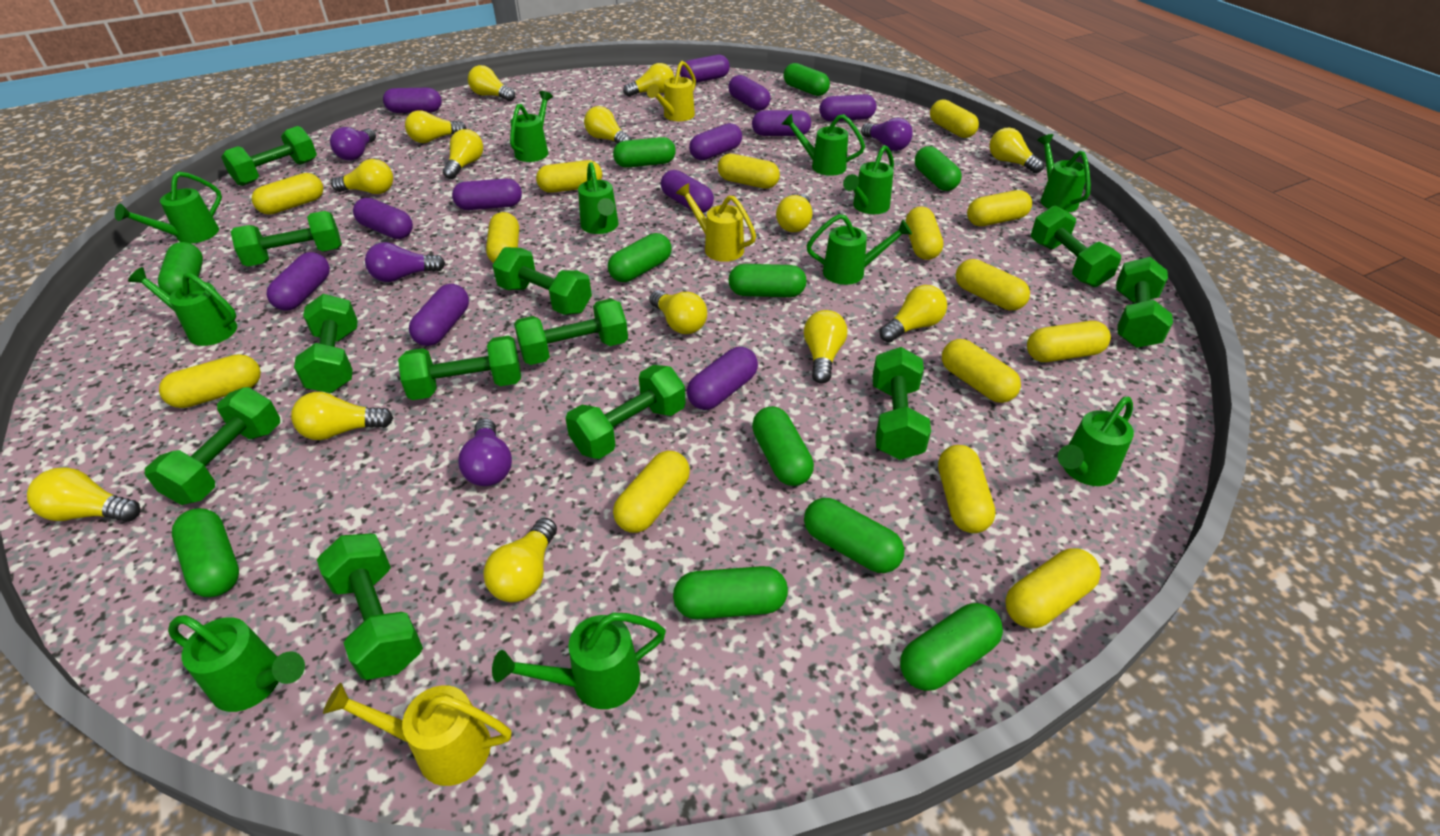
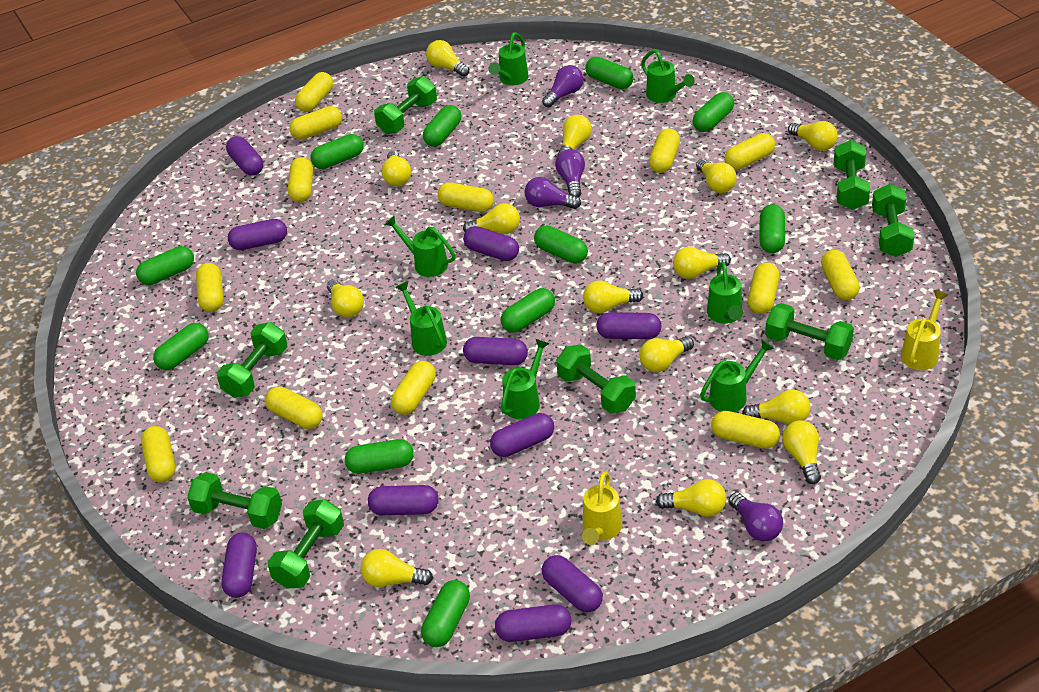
green dumbbell: 12 -> 8
green watering can: 11 -> 7
purple capsule: 12 -> 10
yellow capsule: 14 -> 13
yellow watering can: 3 -> 2

